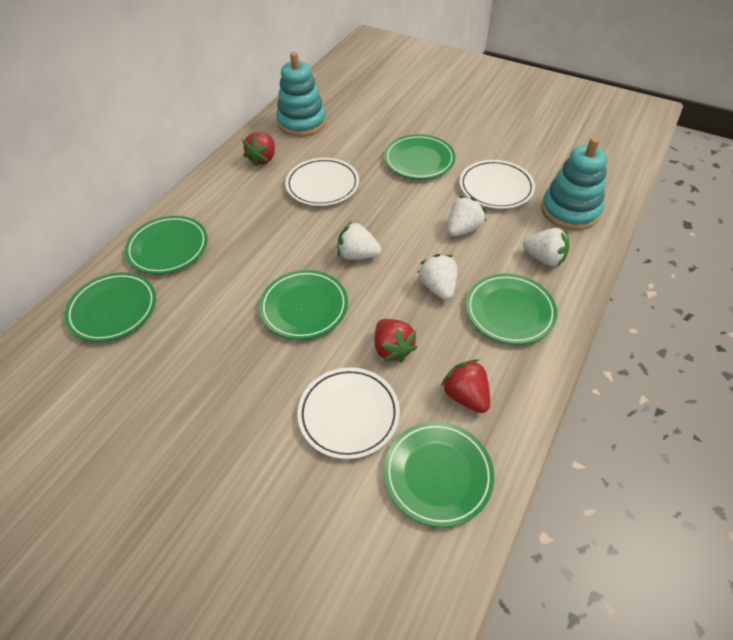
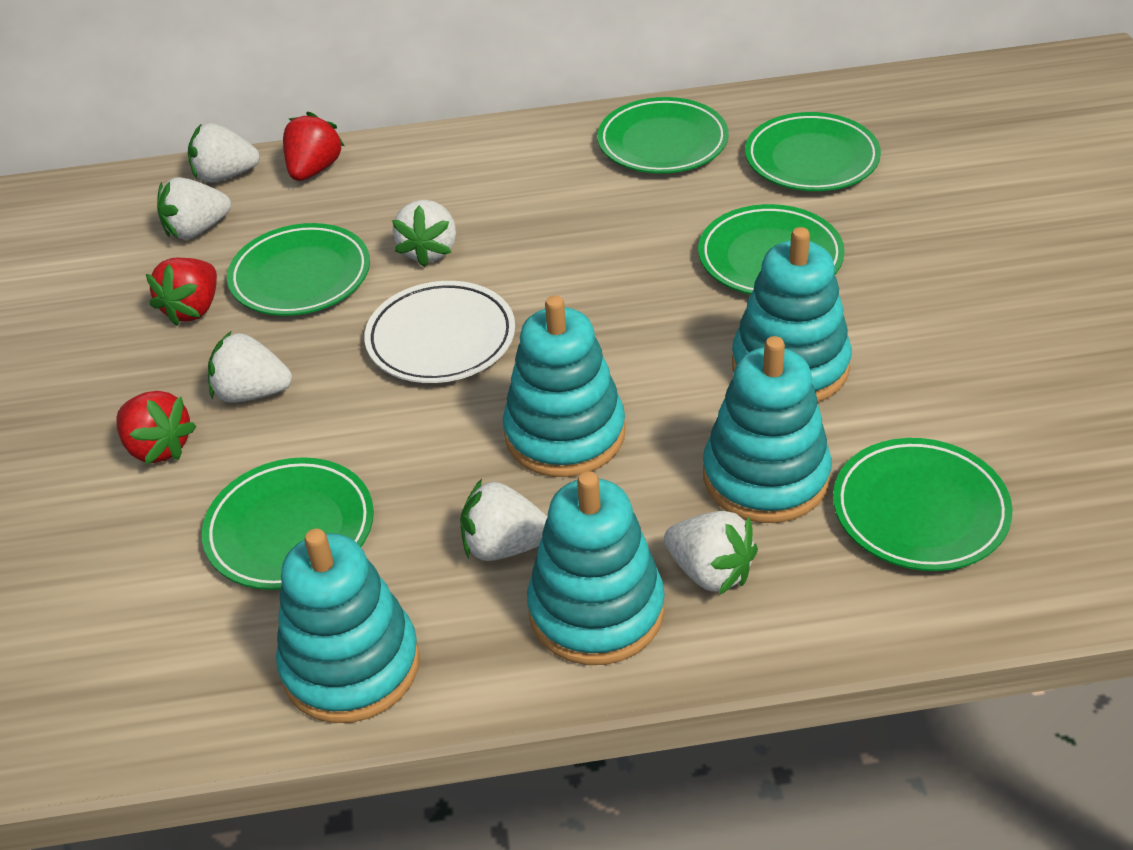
turquoise stacking toy: 2 -> 5
white plate: 3 -> 1
white strawberry: 4 -> 6

